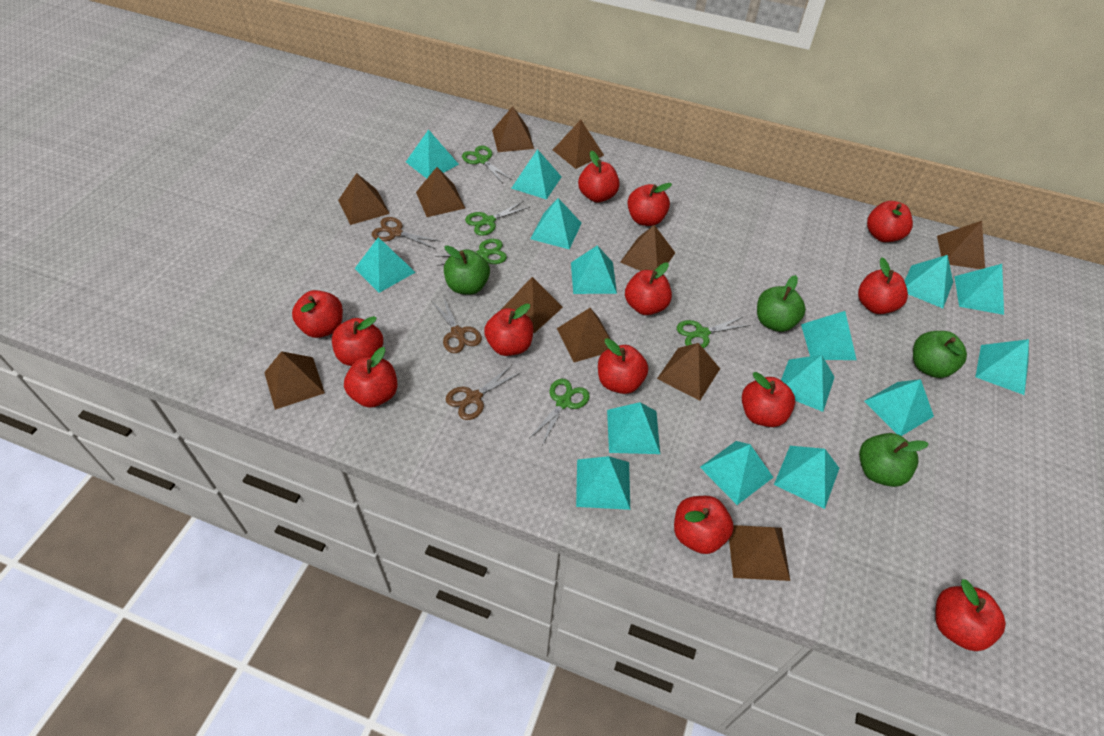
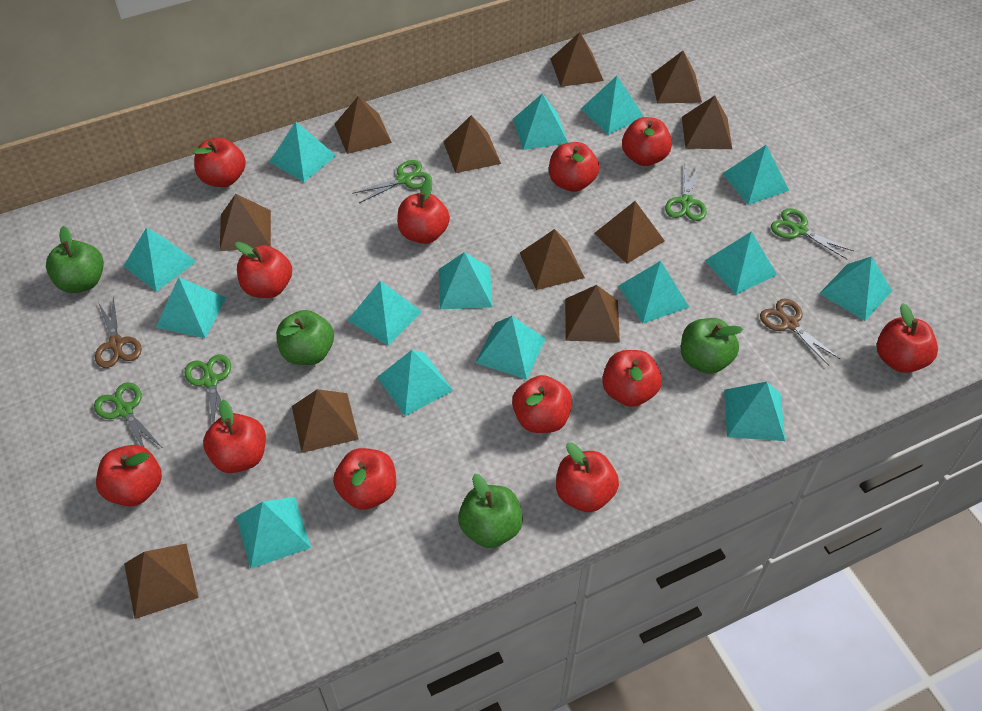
brown scissors: 3 -> 2
red apple: 13 -> 12

